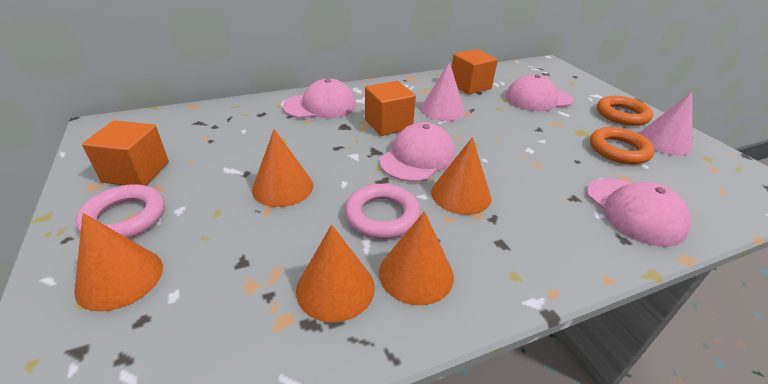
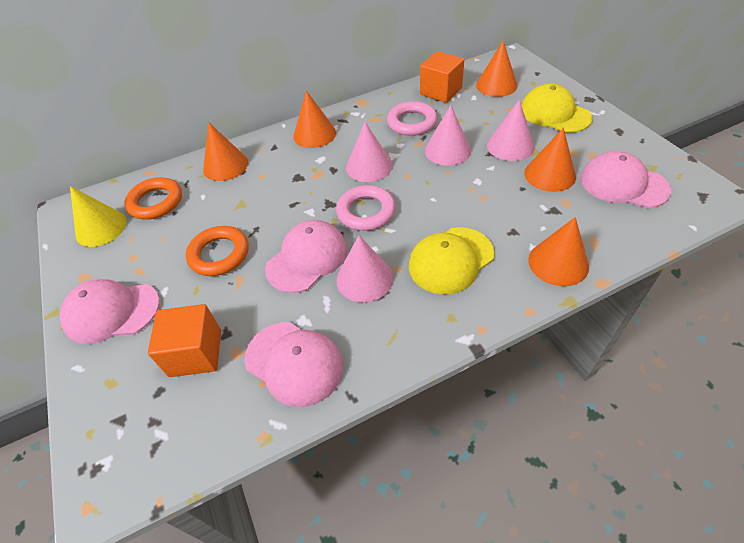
orange cube: 3 -> 2
pink cone: 2 -> 4
yellow cap: 0 -> 2
yellow cone: 0 -> 1

